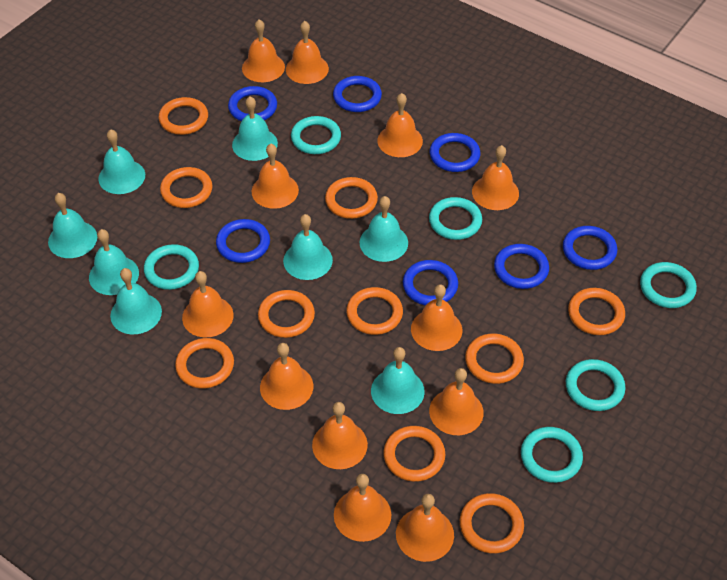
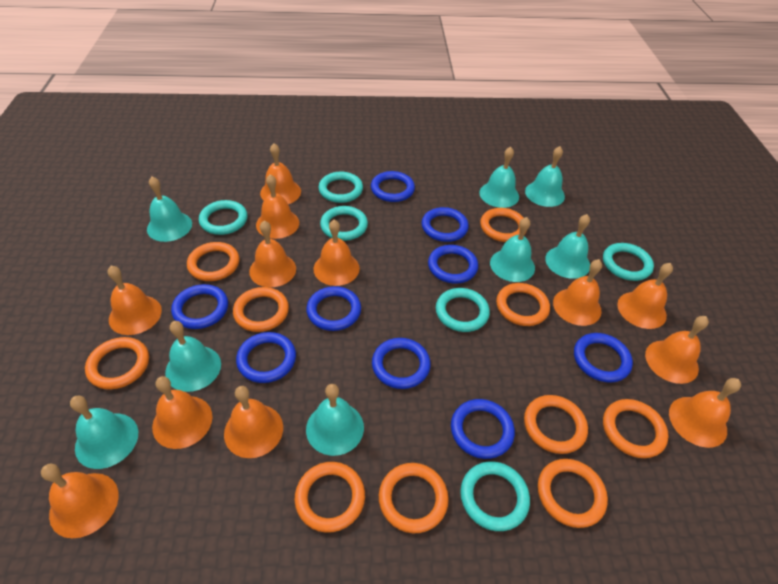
blue ring: 7 -> 9

